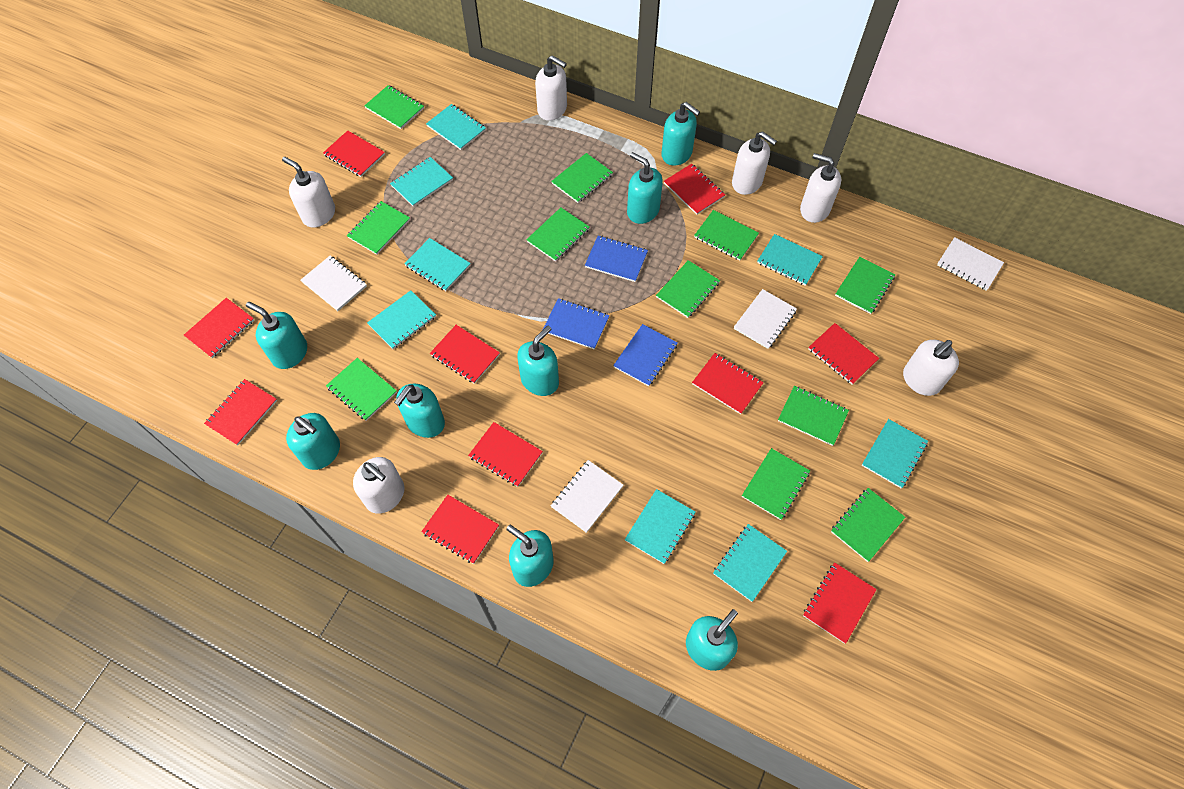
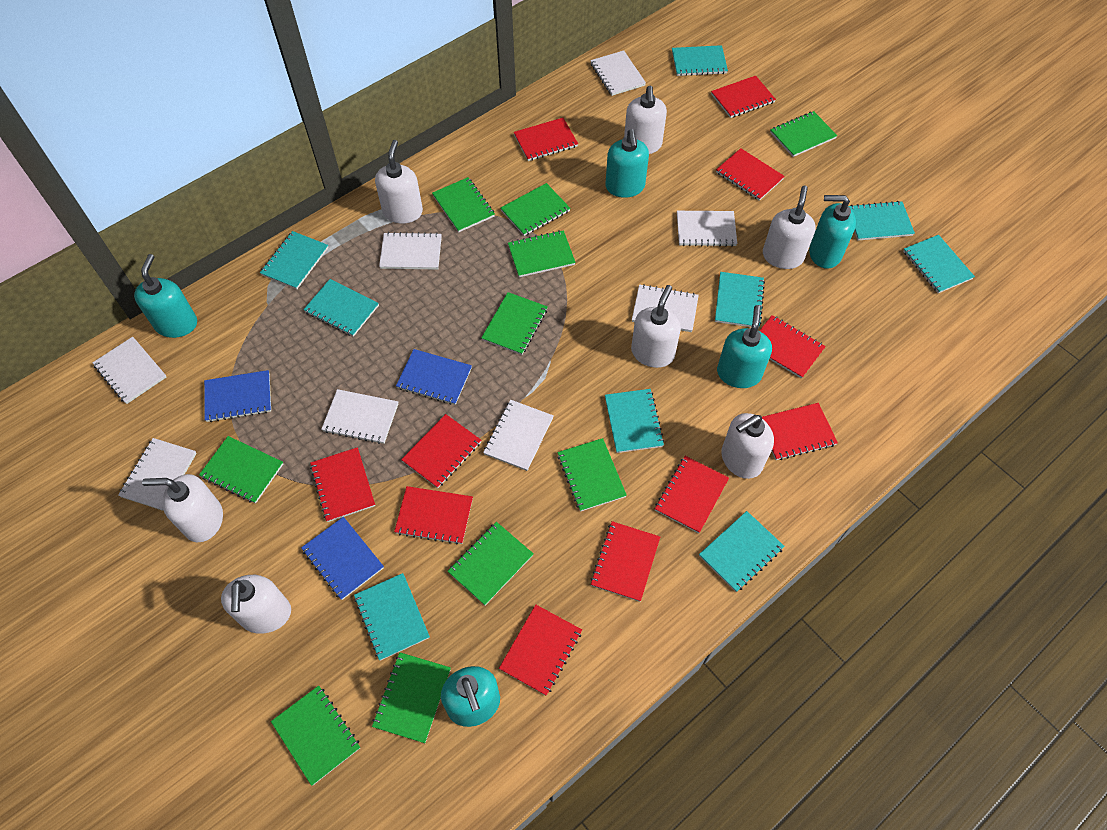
green notebook: 11 -> 10
red notebook: 10 -> 11
turquoise notebook: 8 -> 9
turquoise soap dispenser: 8 -> 5
white notebook: 4 -> 8
white soap dispenser: 6 -> 7

